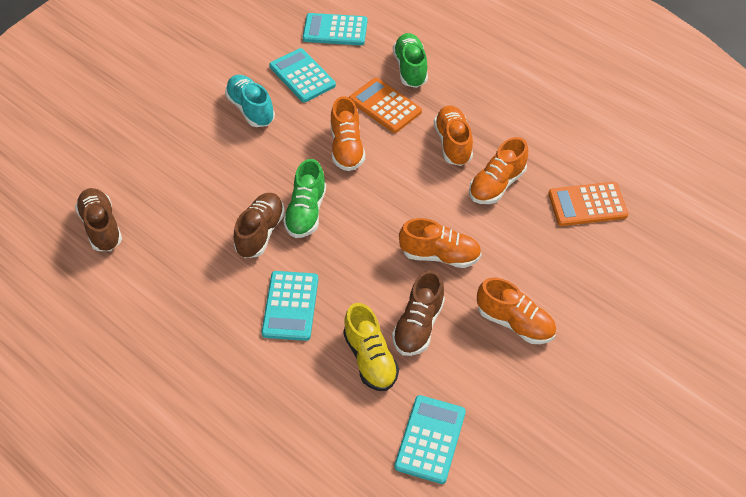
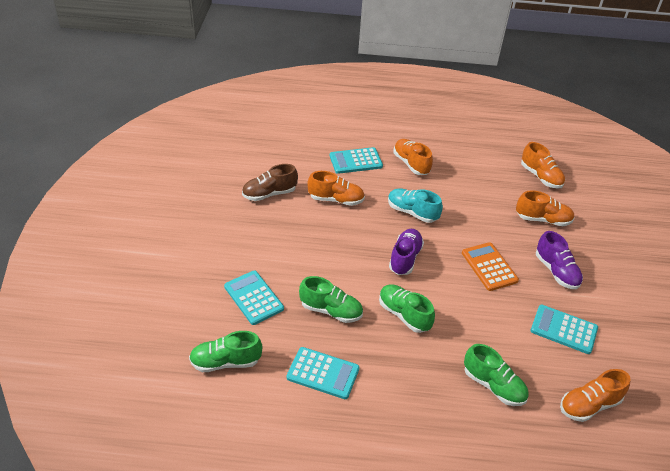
brown shoe: 3 -> 1
green shoe: 2 -> 4
orange calculator: 2 -> 1
purple shoe: 0 -> 2
yellow shoe: 1 -> 0

